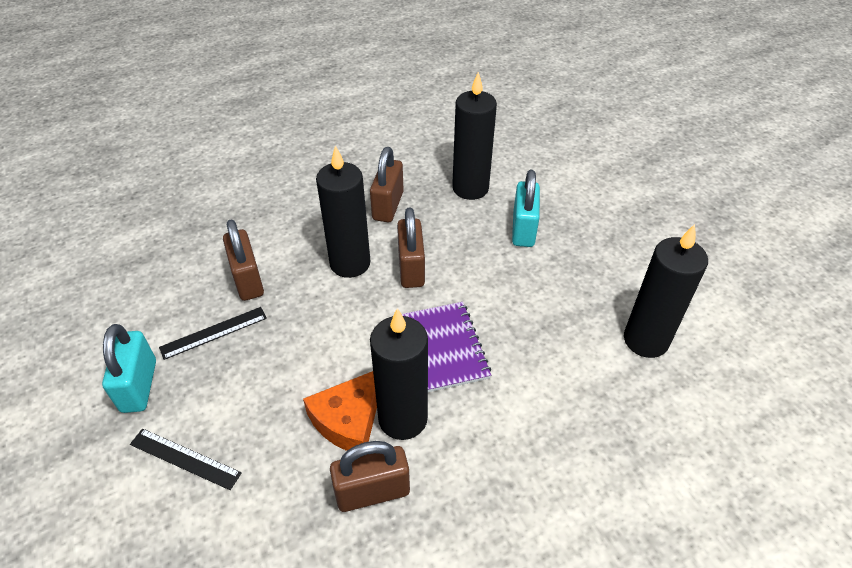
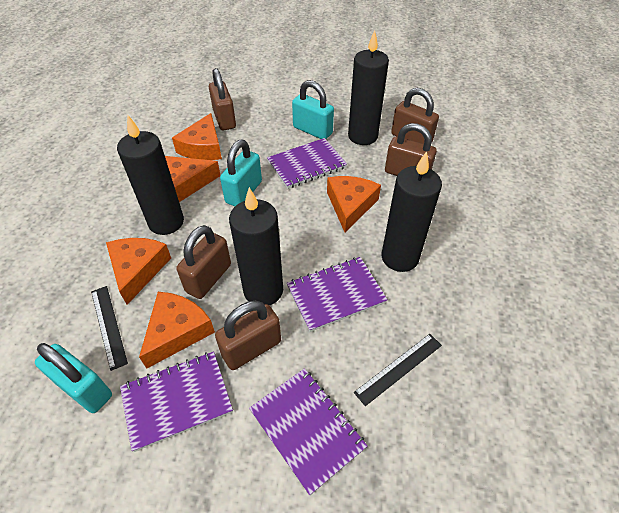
brown padlock: 4 -> 5
orange cheese: 1 -> 5
purple notebook: 1 -> 4
turquoise padlock: 2 -> 3

